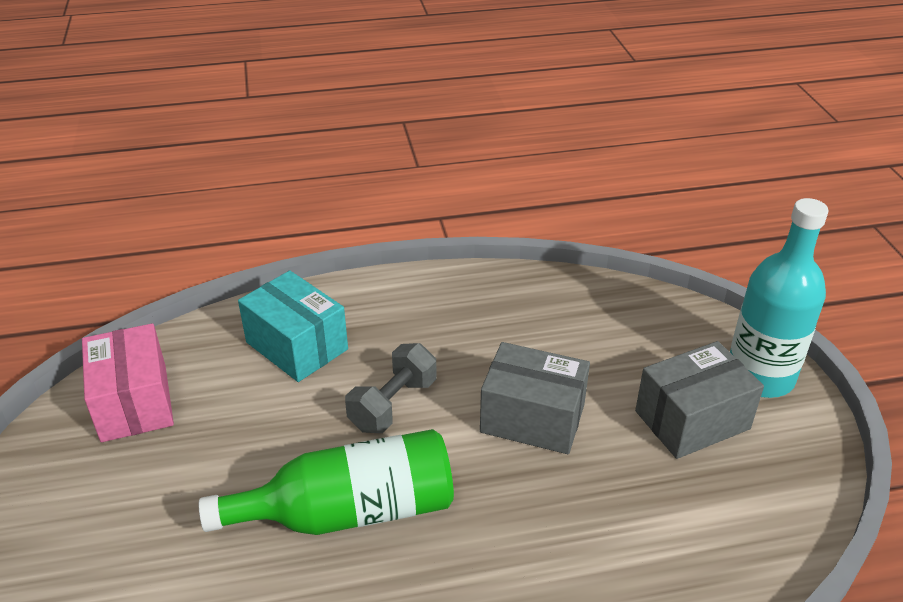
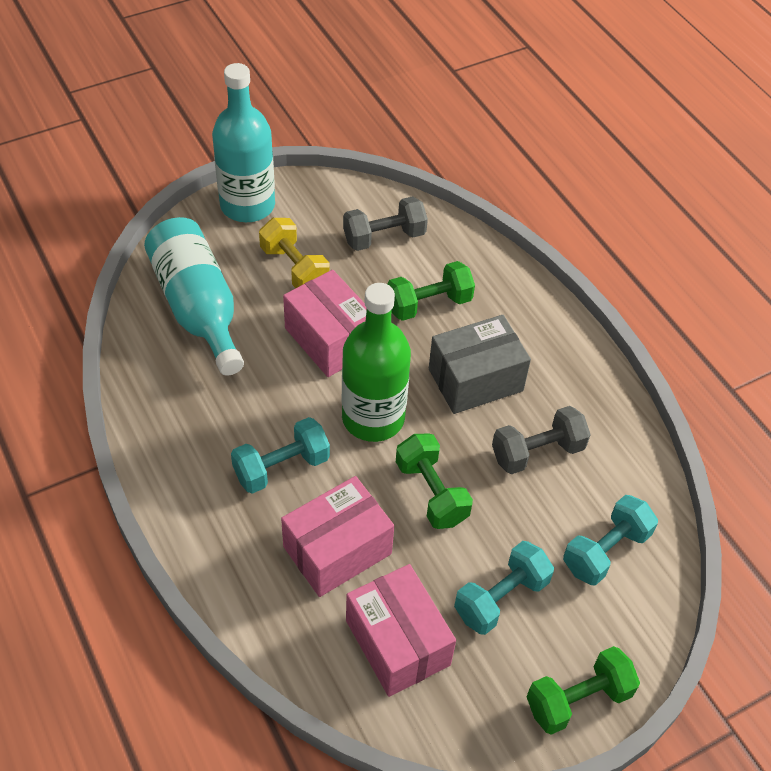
green dumbbell: 0 -> 3
grey box: 2 -> 1
grey dumbbell: 1 -> 2
pink box: 1 -> 3
turquoise bottle: 1 -> 2
turquoise box: 1 -> 0
turquoise dumbbell: 0 -> 3
yellow dumbbell: 0 -> 1

